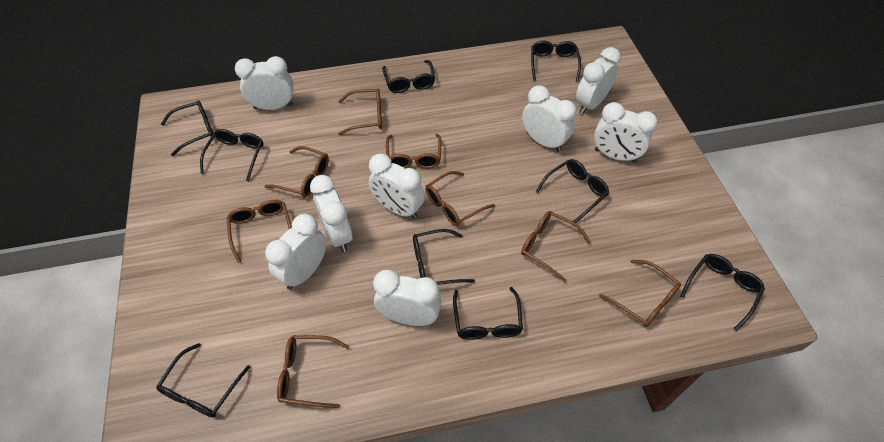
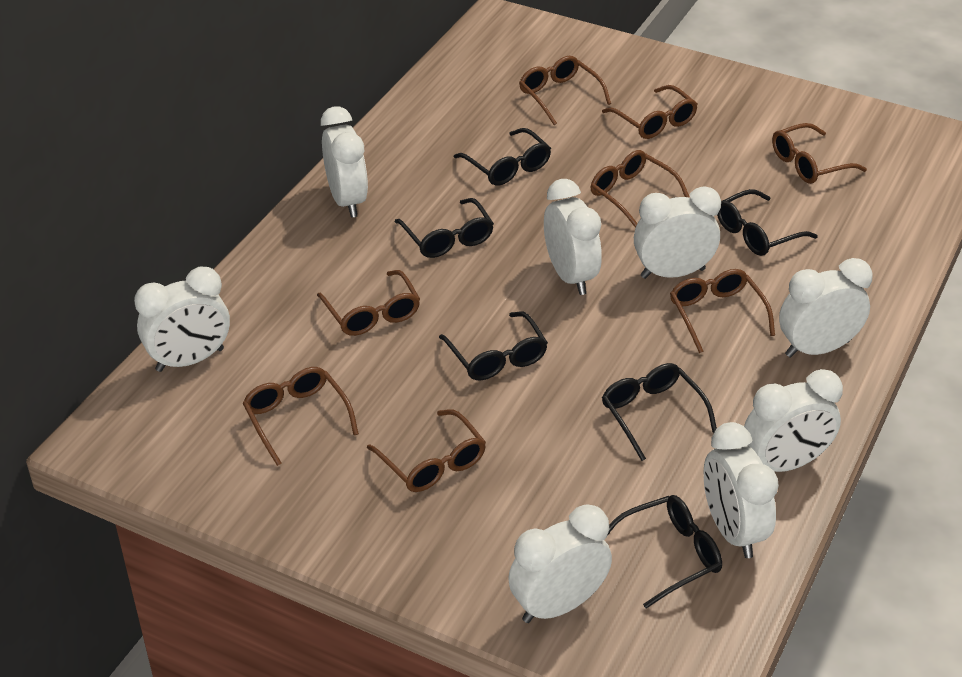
black glasses: 9 -> 6

